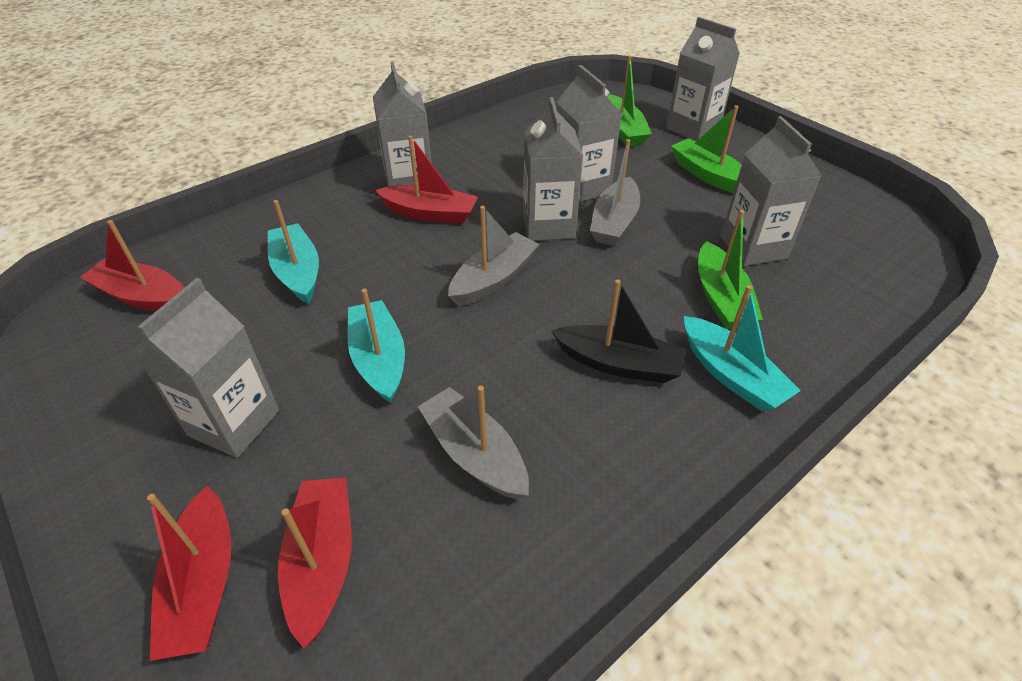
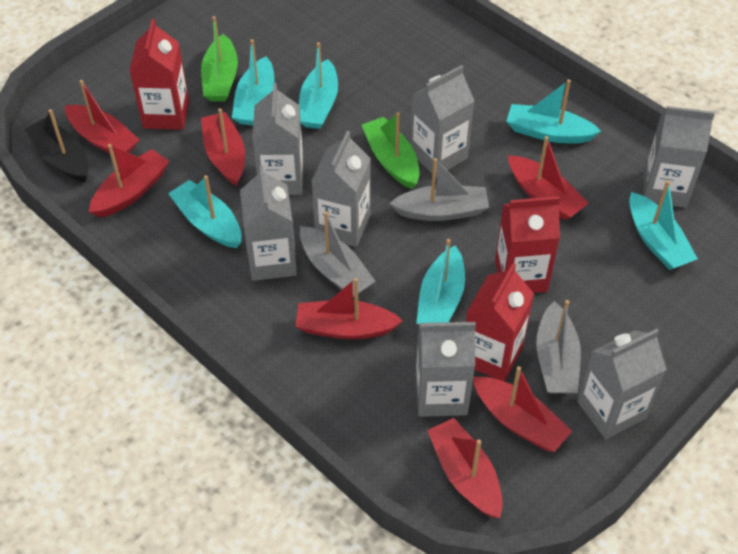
green boat: 3 -> 2
grey carton: 6 -> 7
red boat: 4 -> 7
red carton: 0 -> 3
turquoise boat: 3 -> 6

